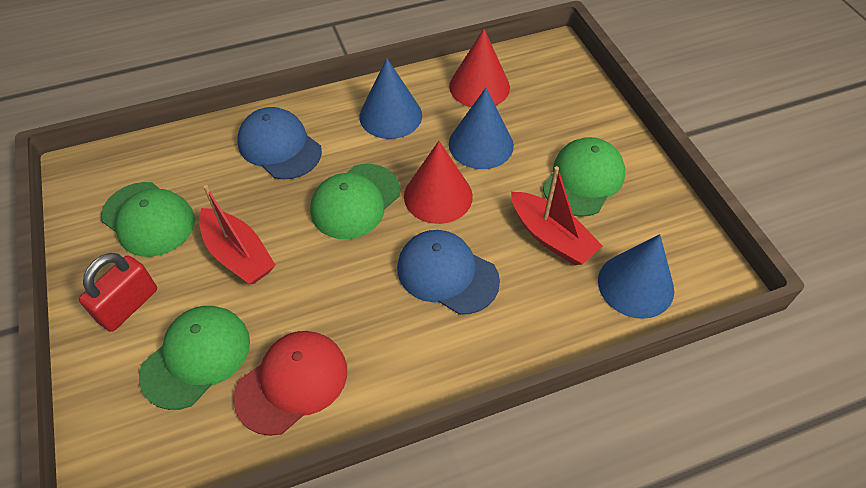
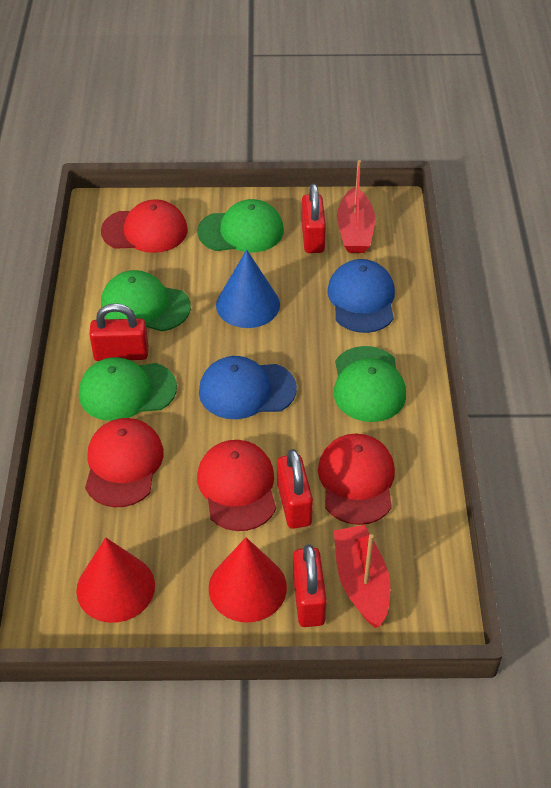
blue cone: 3 -> 1
red cap: 1 -> 4
red padlock: 1 -> 4

